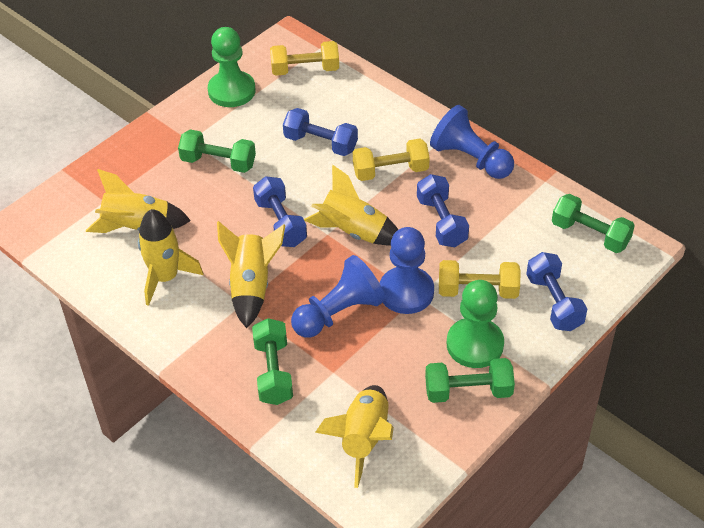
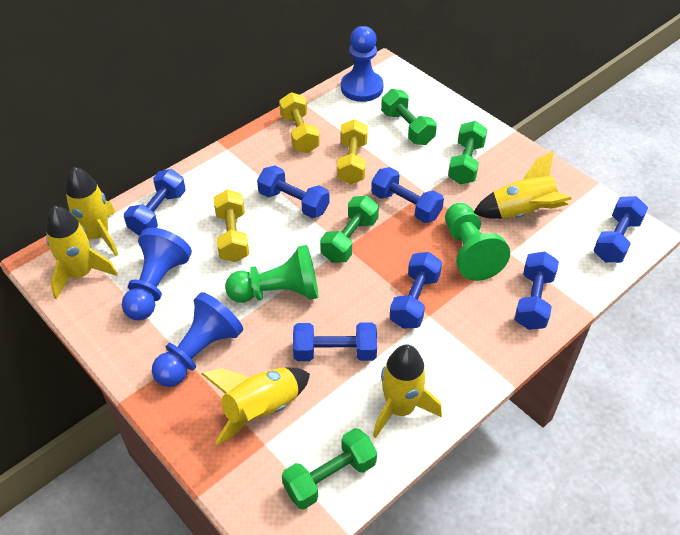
blue dumbbell: 4 -> 7

